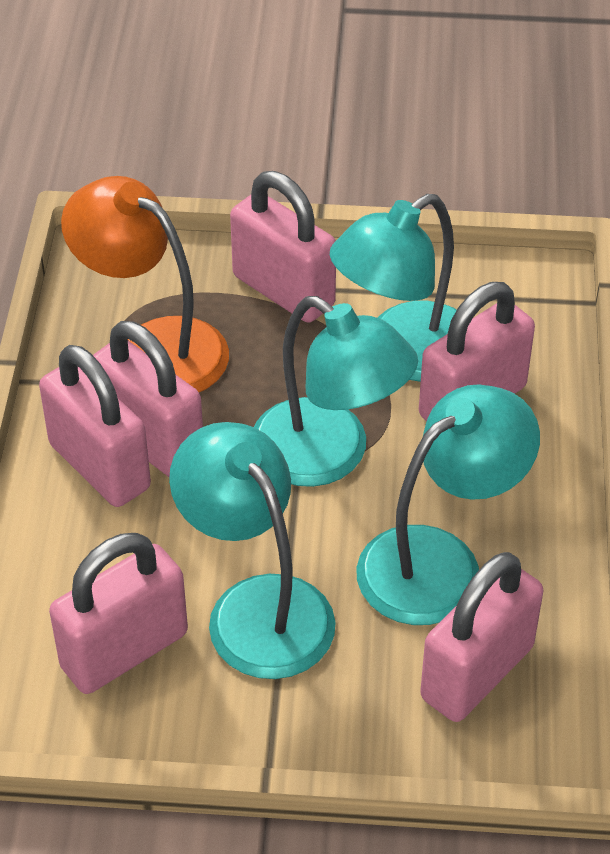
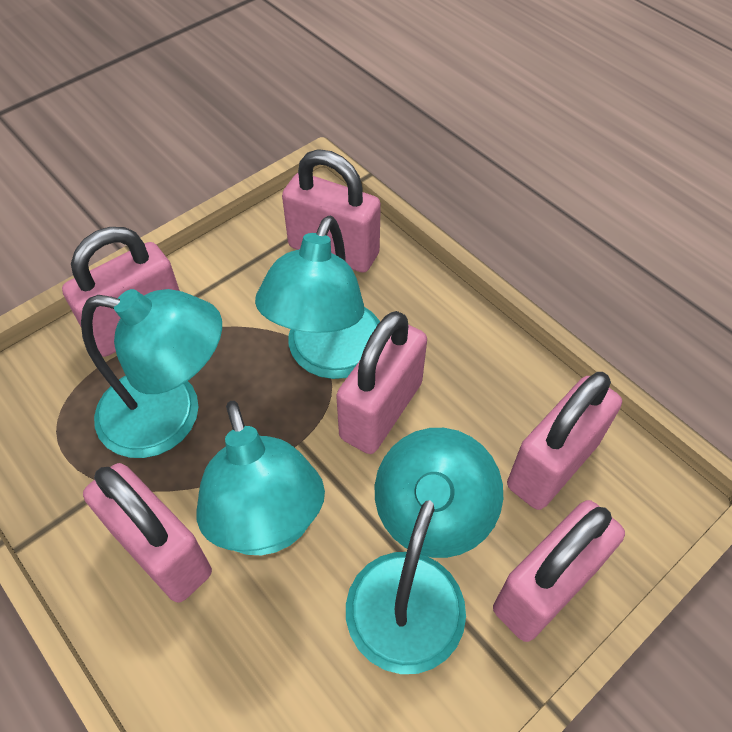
orange lamp: 1 -> 0

